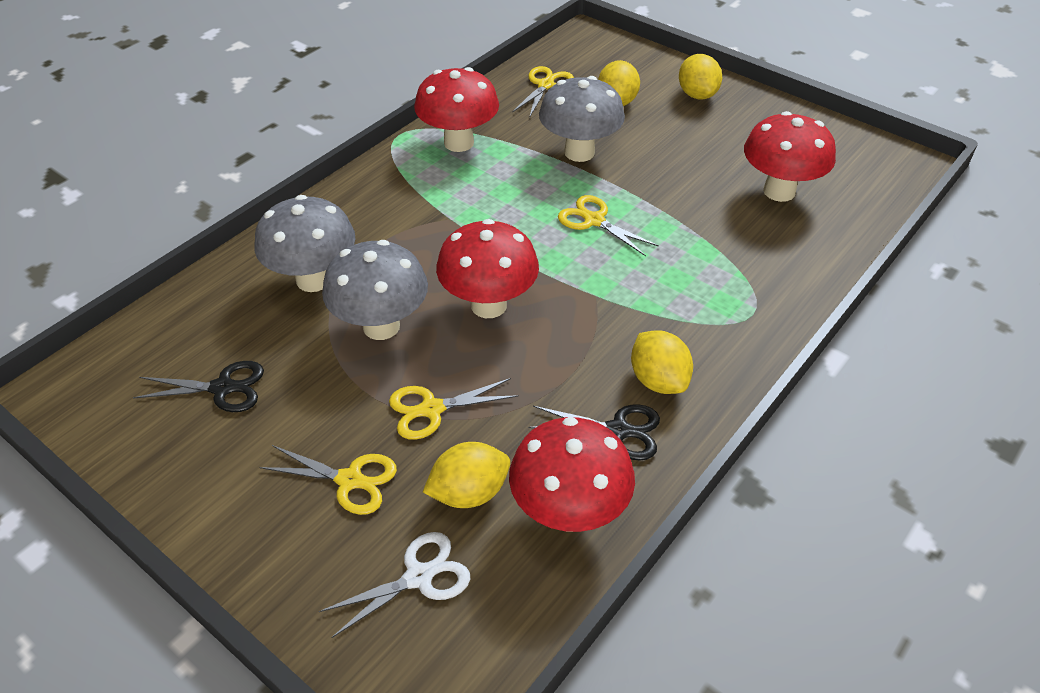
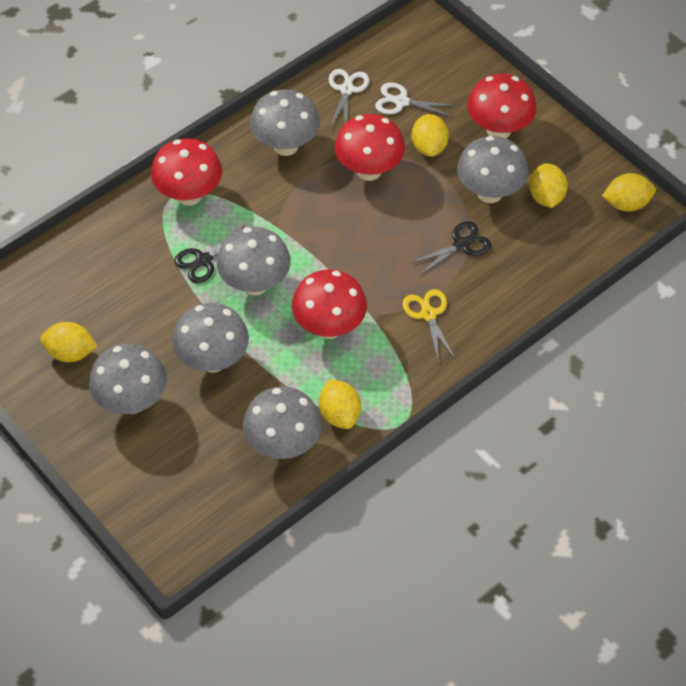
grey mushroom: 3 -> 6
white scissors: 1 -> 2
yellow lemon: 4 -> 5
yellow scissors: 4 -> 1

